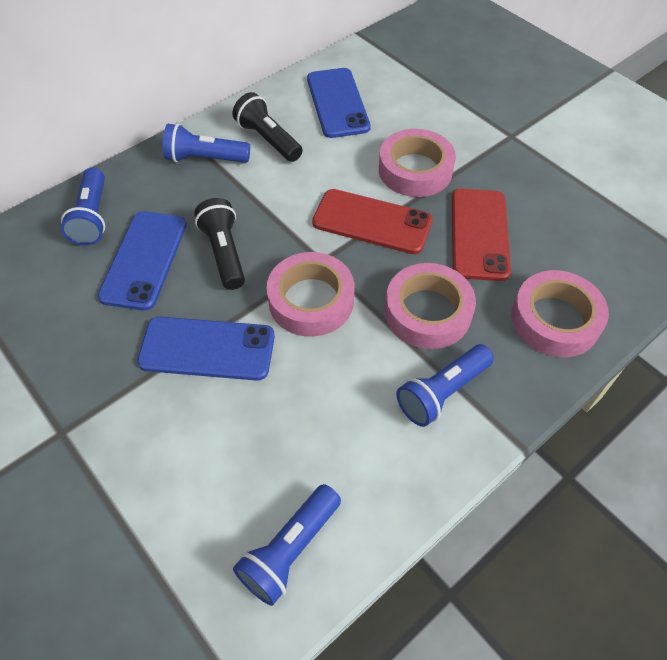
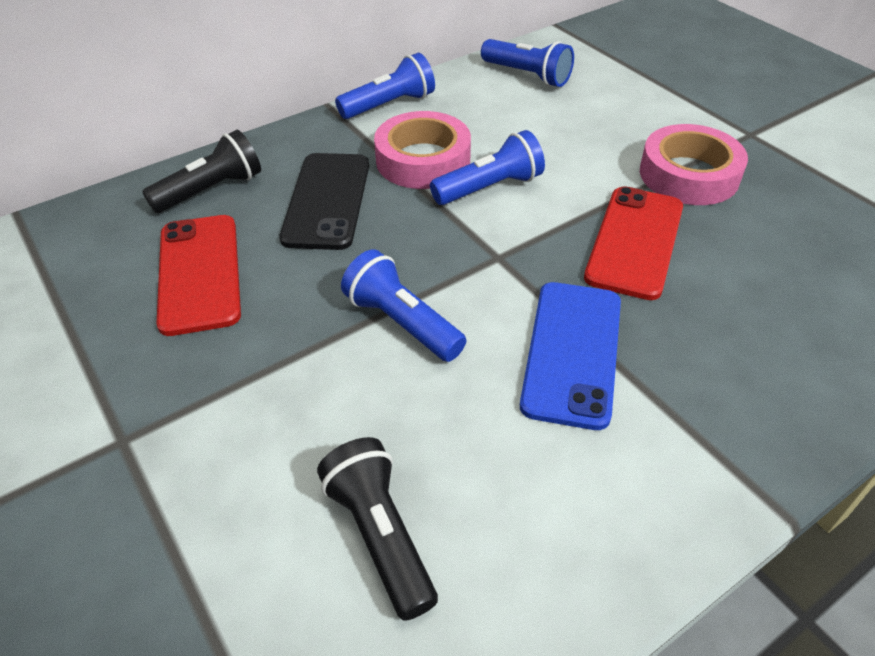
black phone: 0 -> 1
blue phone: 3 -> 1
pink tape: 4 -> 2

